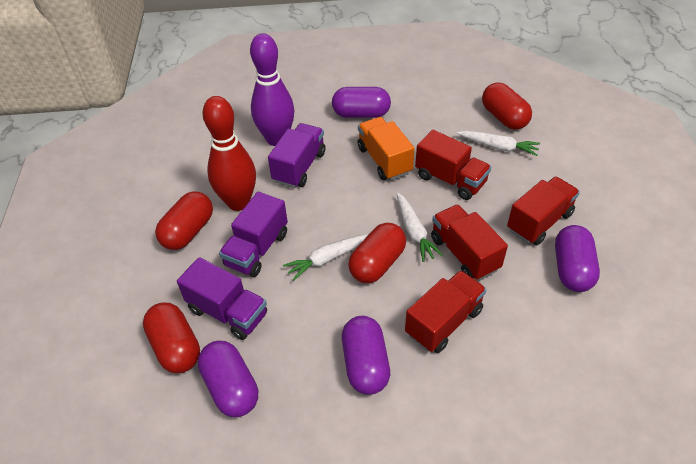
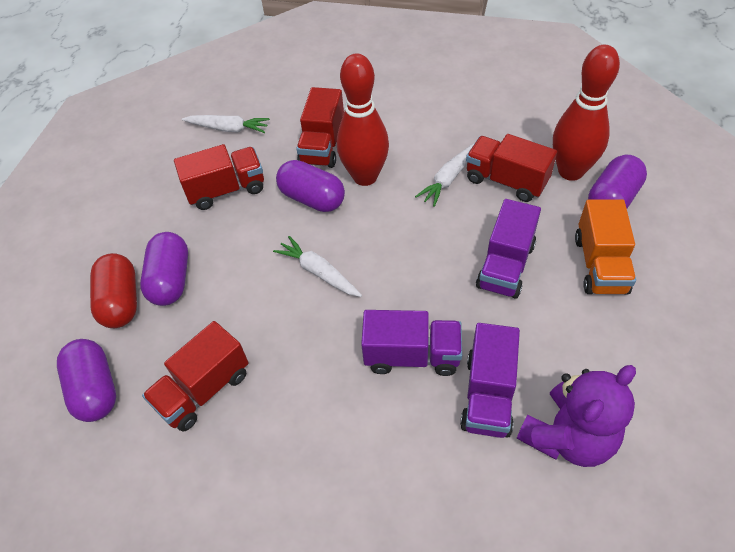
purple bowling pin: 1 -> 0
purple teddy bear: 0 -> 1
red bowling pin: 1 -> 2
red capsule: 4 -> 1

